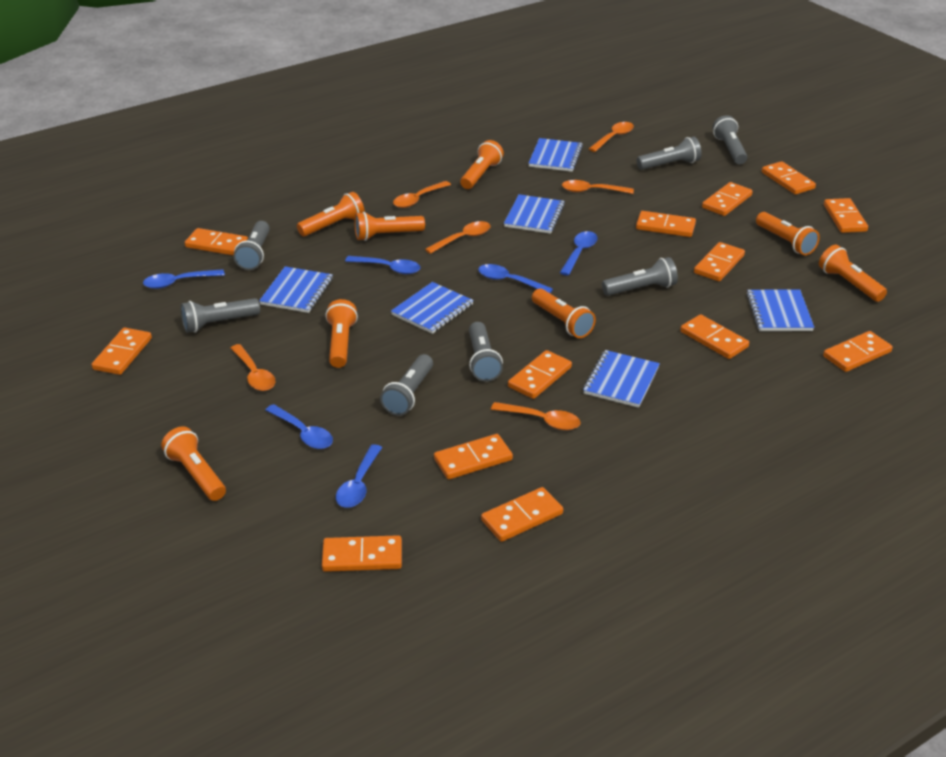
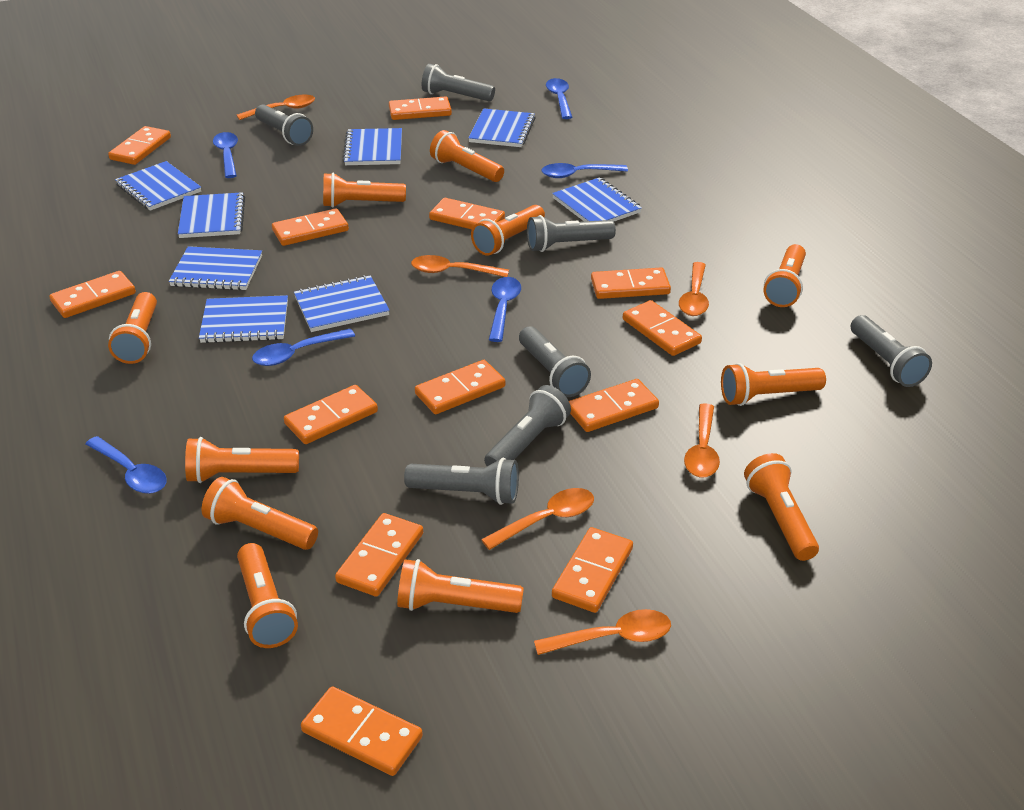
blue notebook: 6 -> 8
orange flashlight: 8 -> 11

